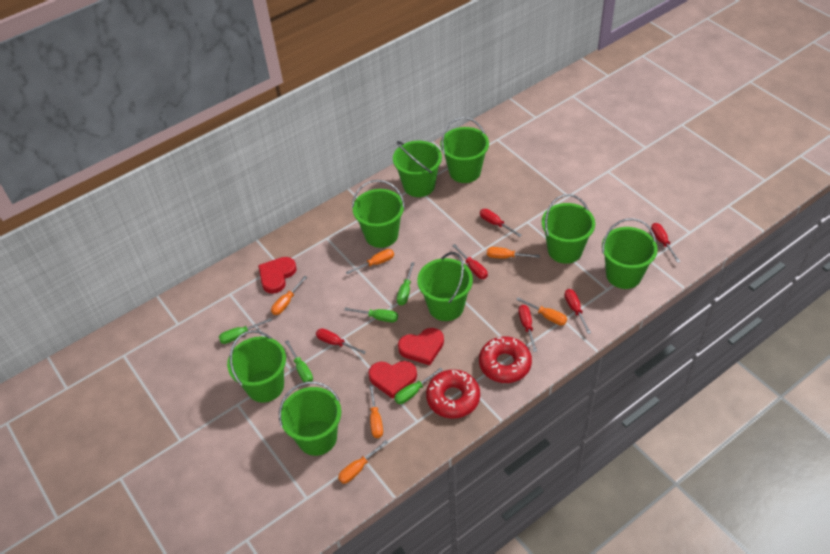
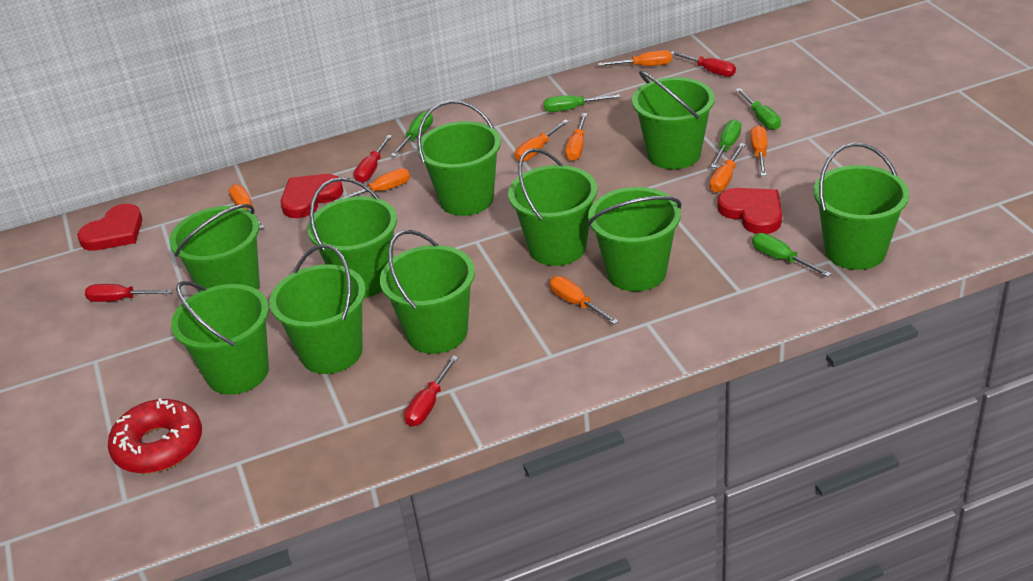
green bucket: 8 -> 10
orange screwdriver: 6 -> 8
red donut: 2 -> 1
red screwdriver: 6 -> 4

